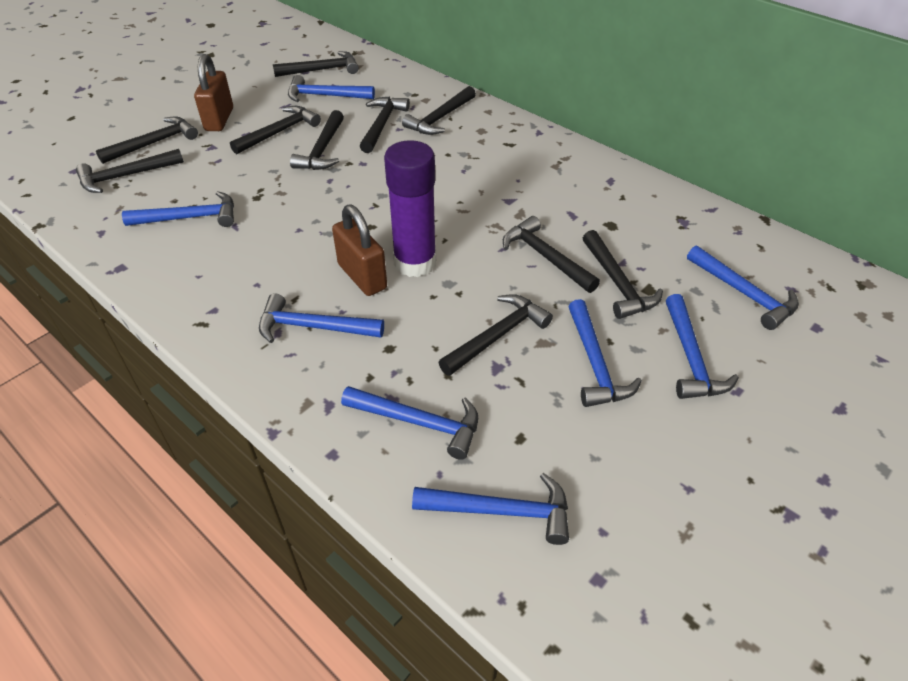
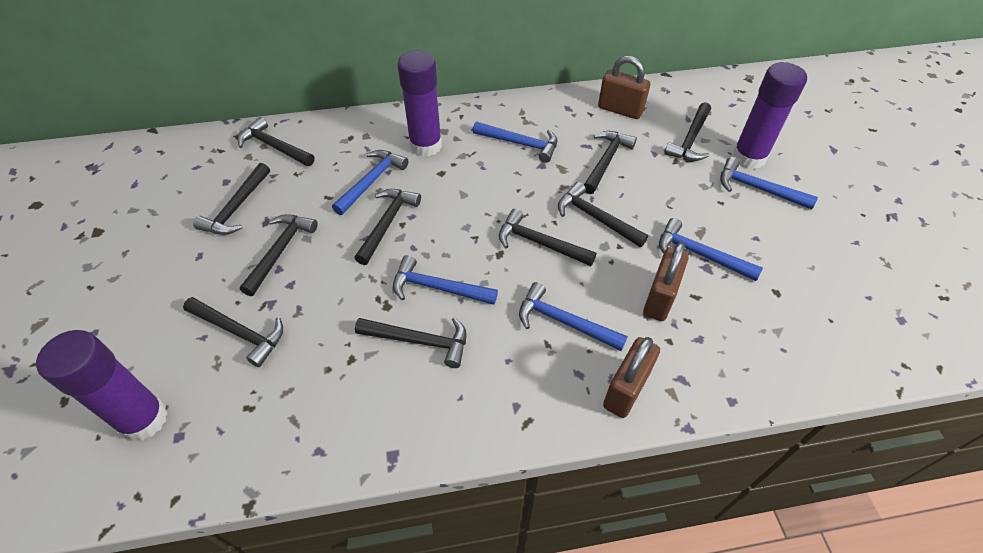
blue hammer: 8 -> 6
brown padlock: 2 -> 3
purple glue stick: 1 -> 3

